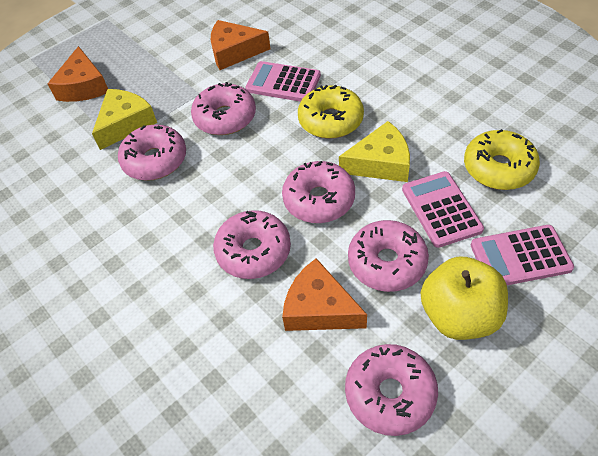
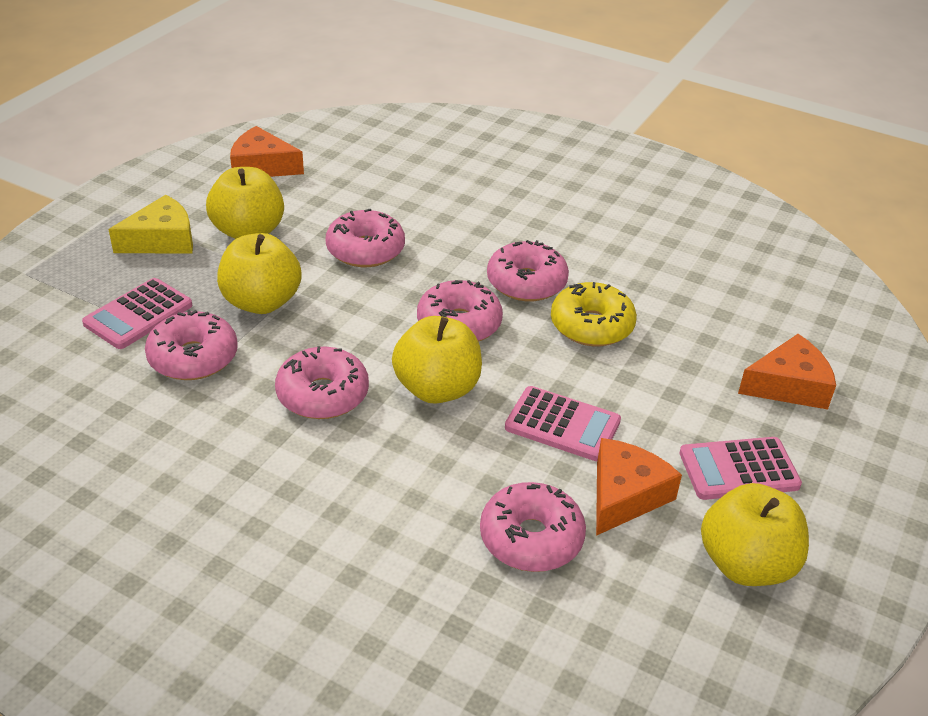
yellow apple: 1 -> 4
yellow cheese: 2 -> 1
yellow donut: 2 -> 1

